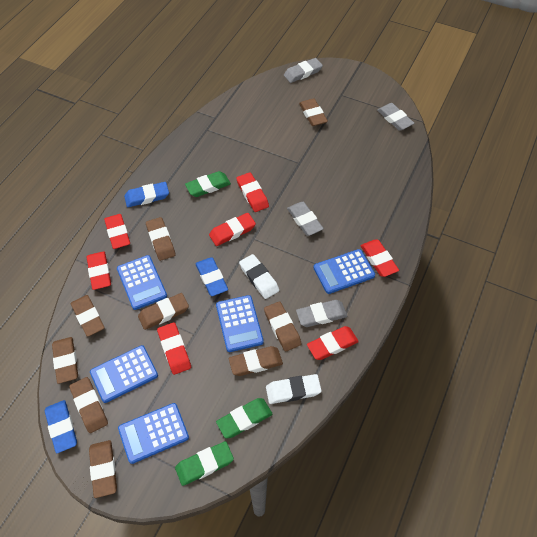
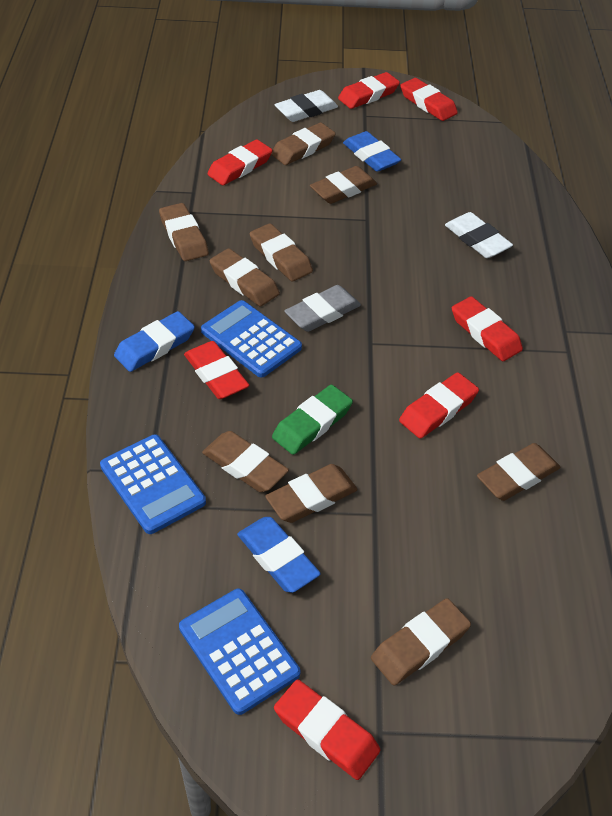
blue calculator: 5 -> 3
green eraser: 3 -> 1
grey eraser: 4 -> 1

